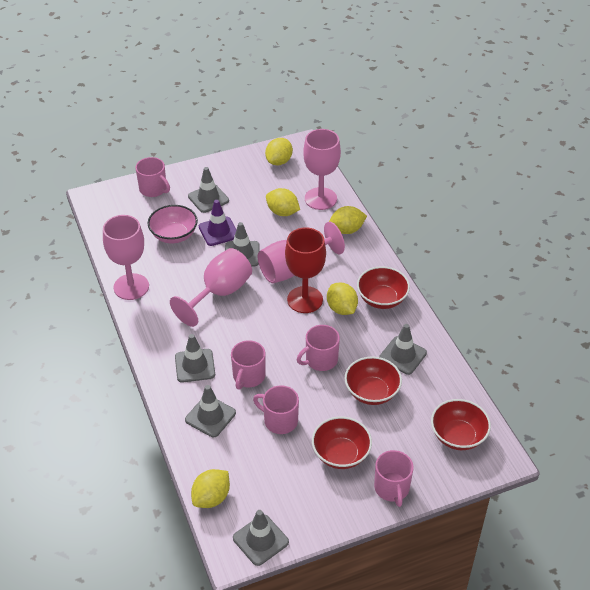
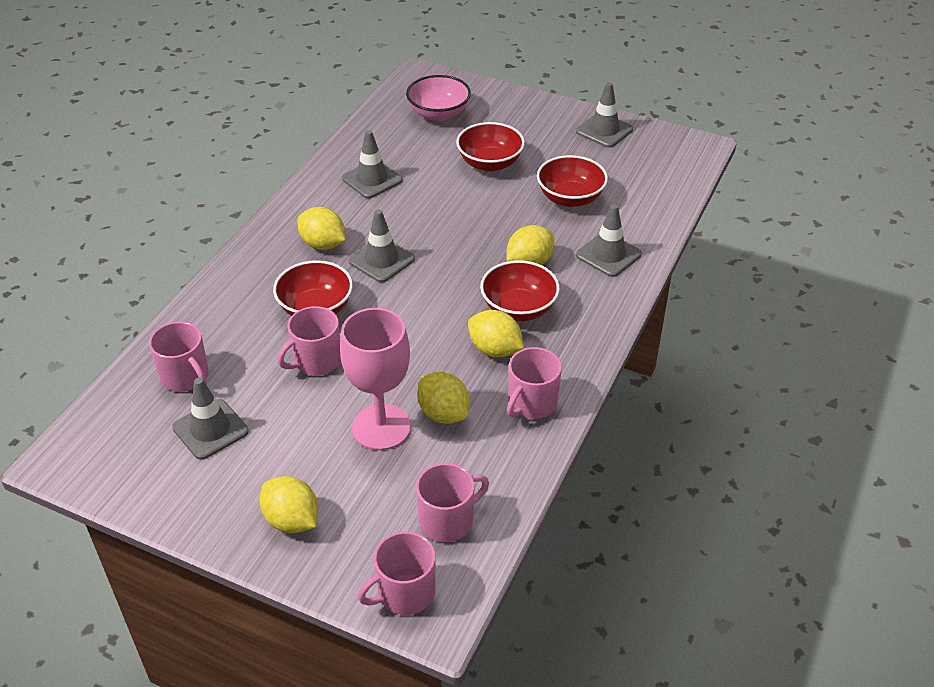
grey traffic cone: 6 -> 5
pink goblet: 4 -> 1
purple traffic cone: 1 -> 0
red goblet: 1 -> 0

